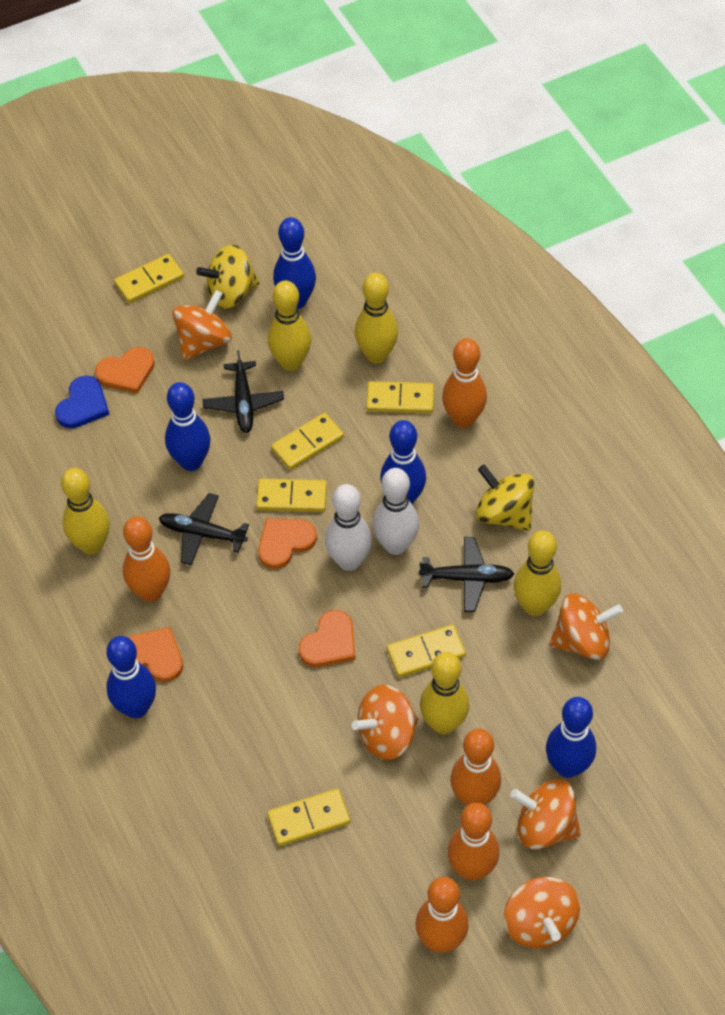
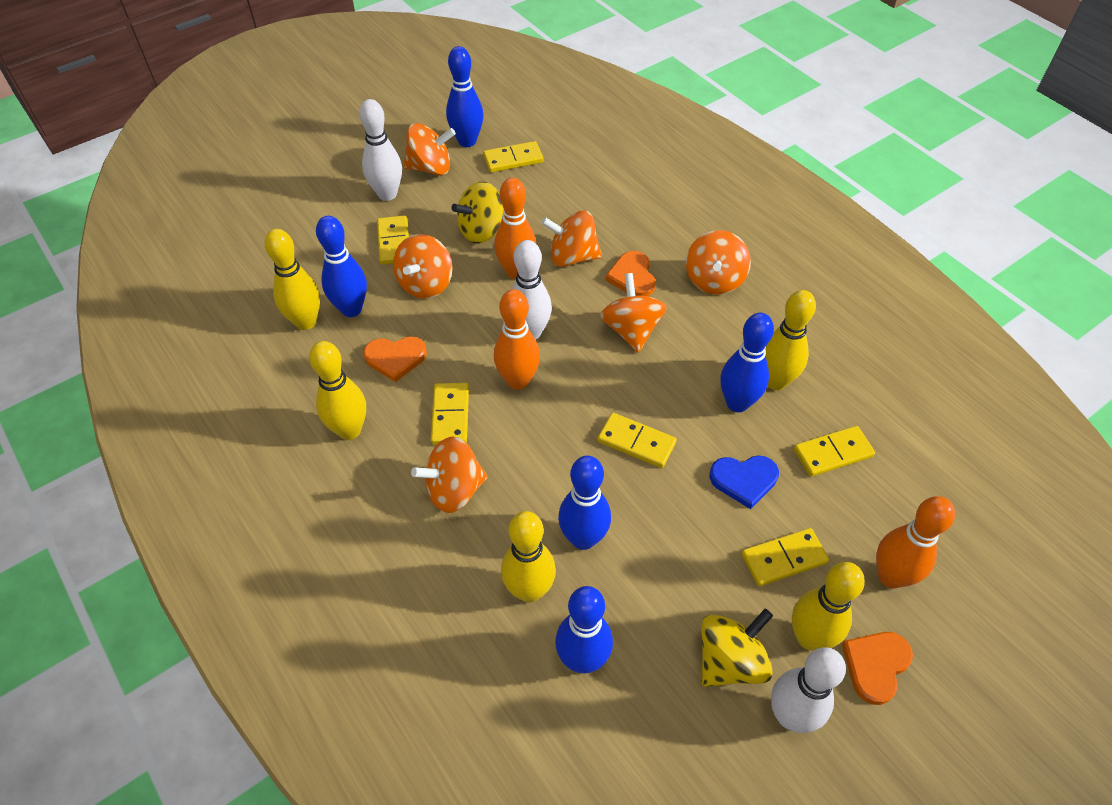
black plane: 3 -> 0
orange bowling pin: 5 -> 3
orange heart: 4 -> 3
orange spinning top: 5 -> 6
white bowling pin: 2 -> 3

